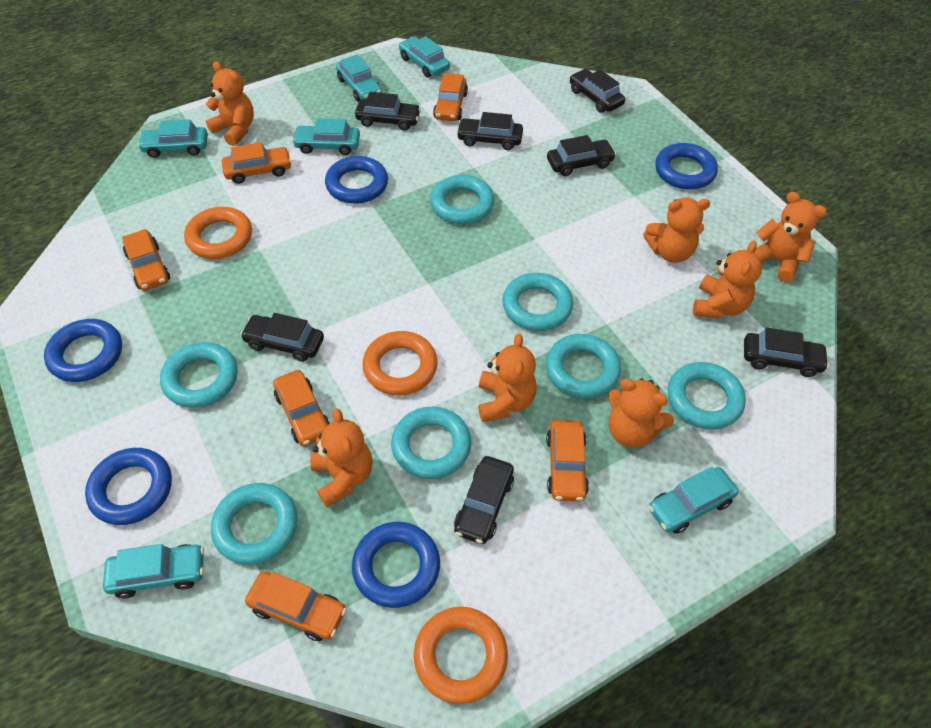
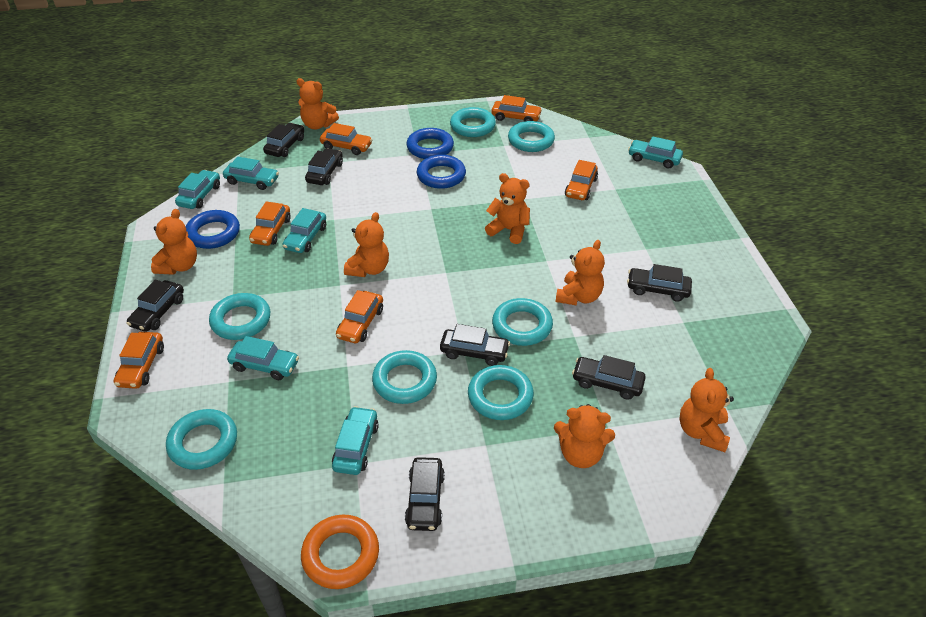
blue ring: 5 -> 3
orange ring: 3 -> 1

